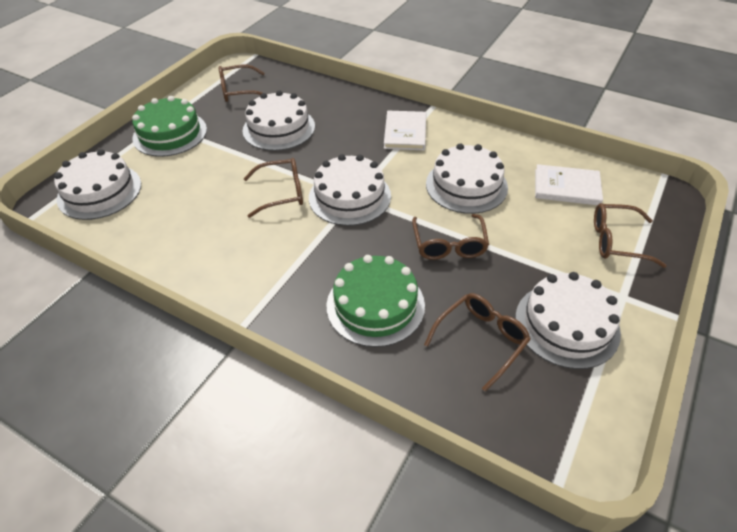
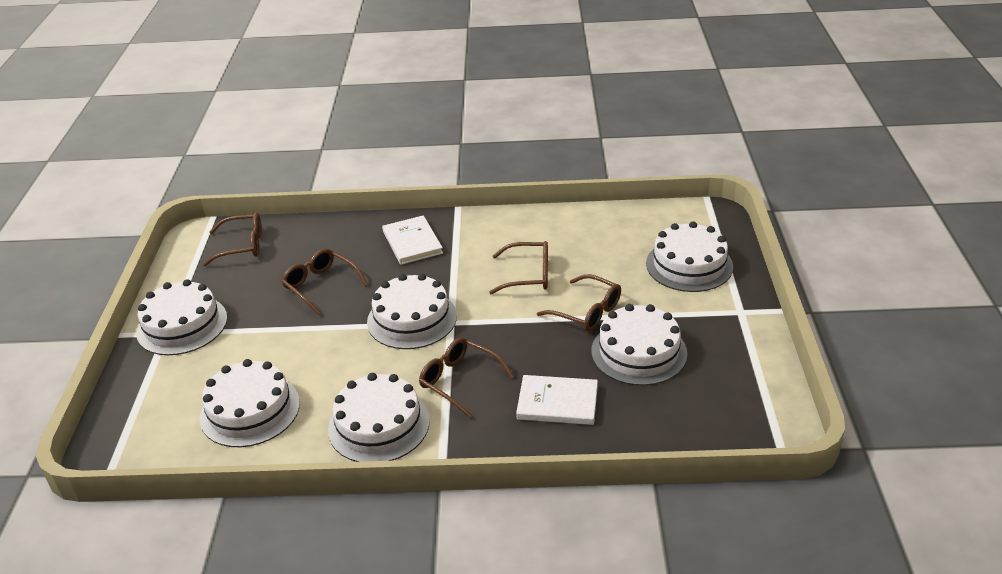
green cake: 2 -> 0
white cake: 5 -> 6

